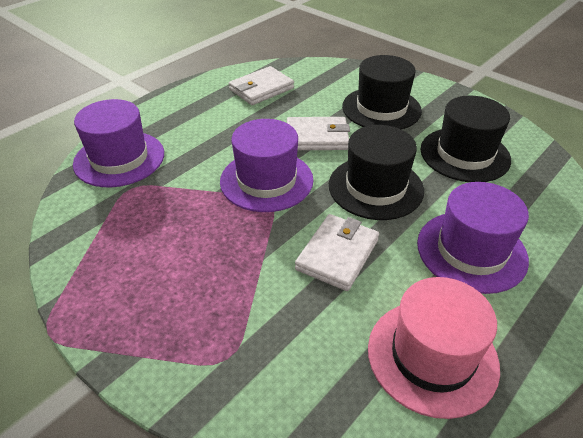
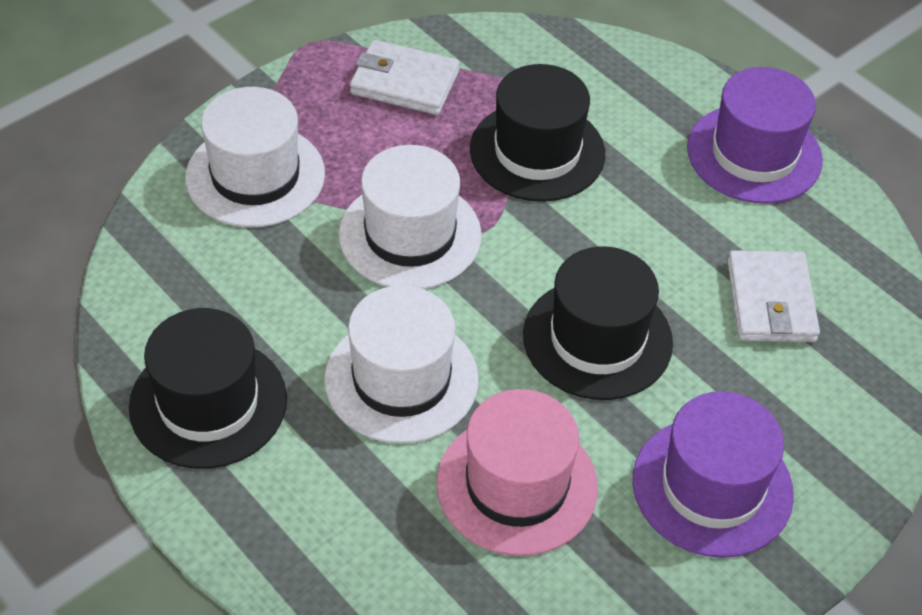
purple hat: 3 -> 2
white hat: 0 -> 3
white wallet: 3 -> 2

